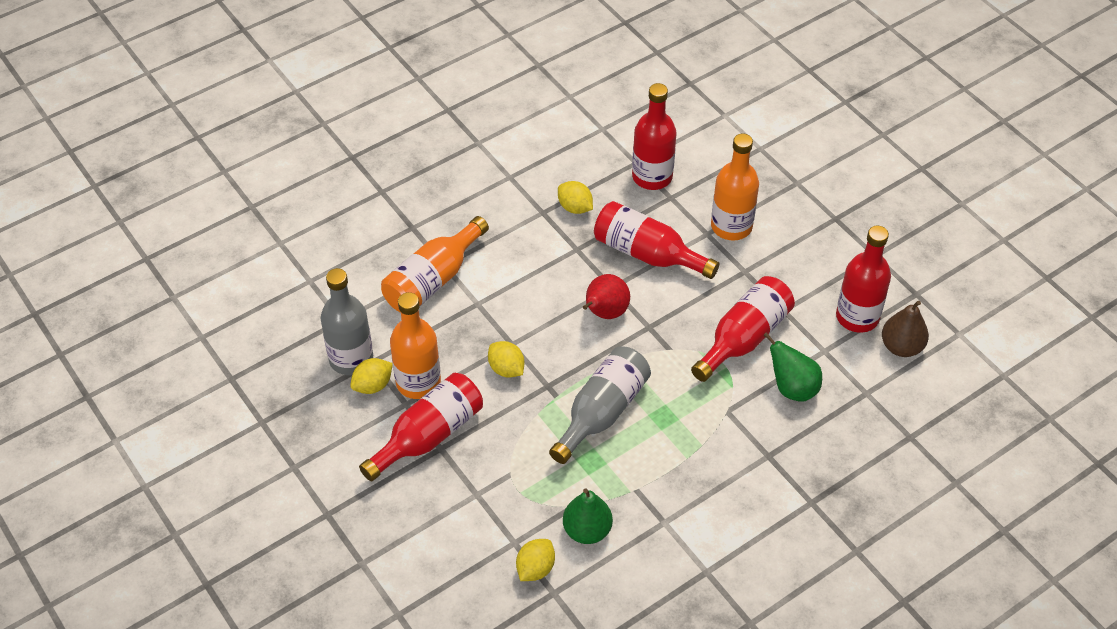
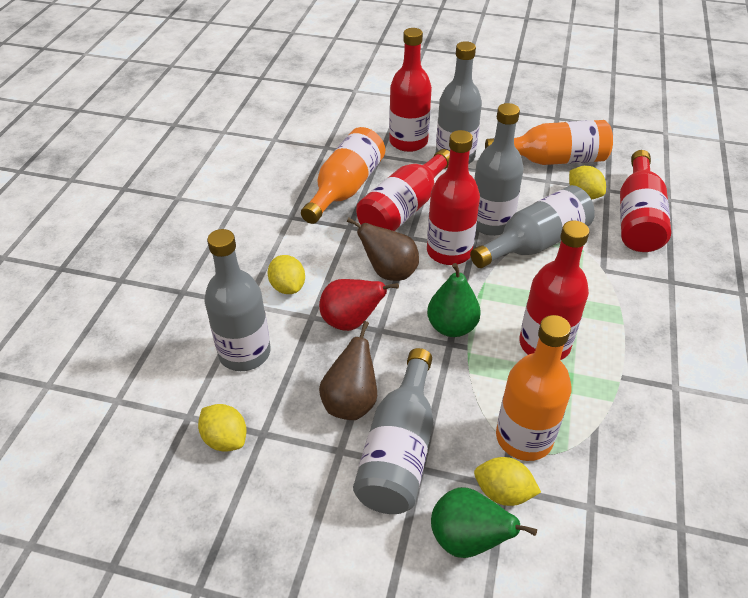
brown pear: 1 -> 2
grey bottle: 2 -> 5

